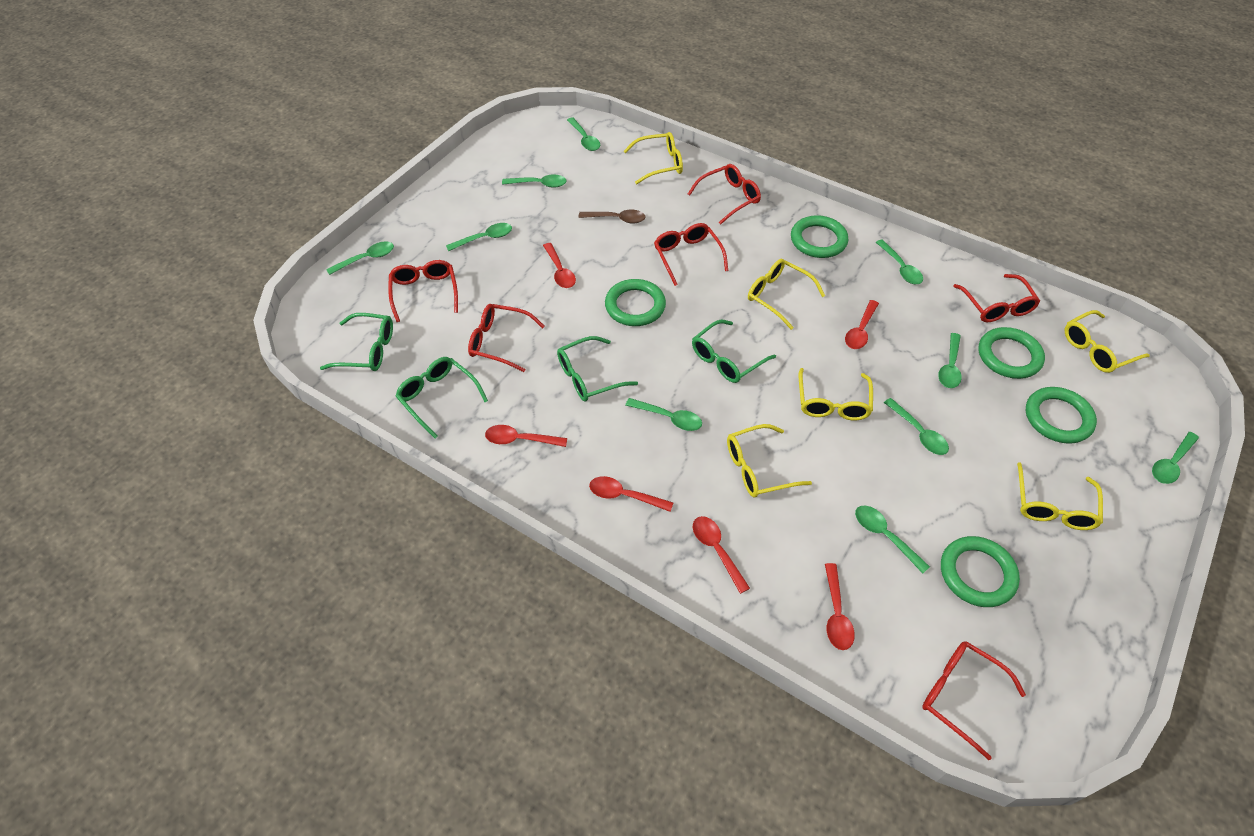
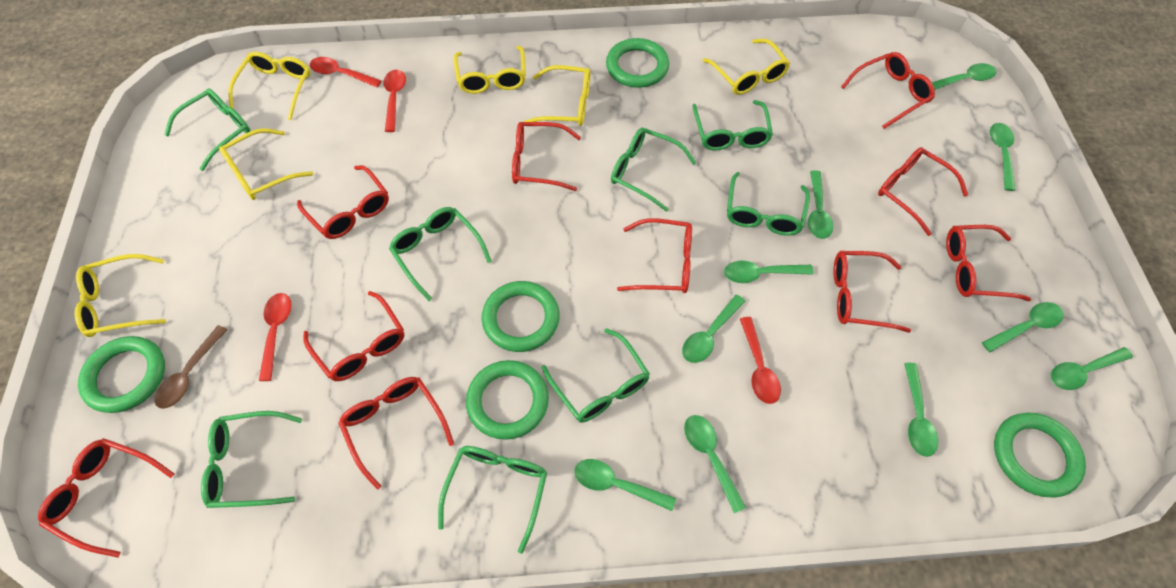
green glasses: 4 -> 8
red glasses: 6 -> 10
red spoon: 6 -> 4

